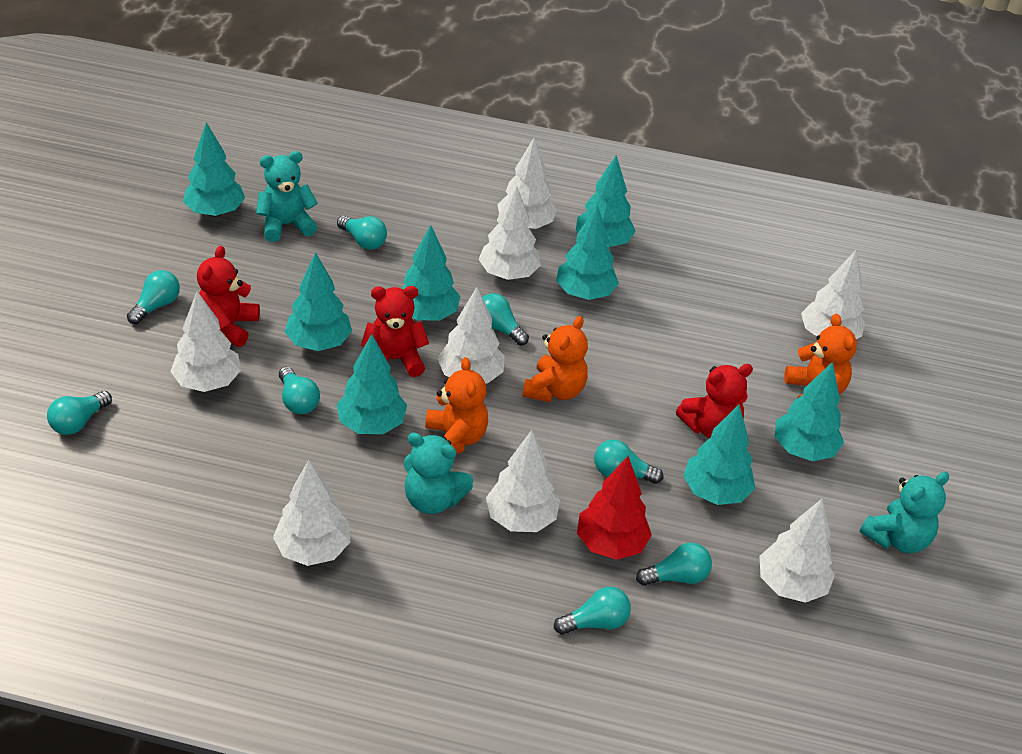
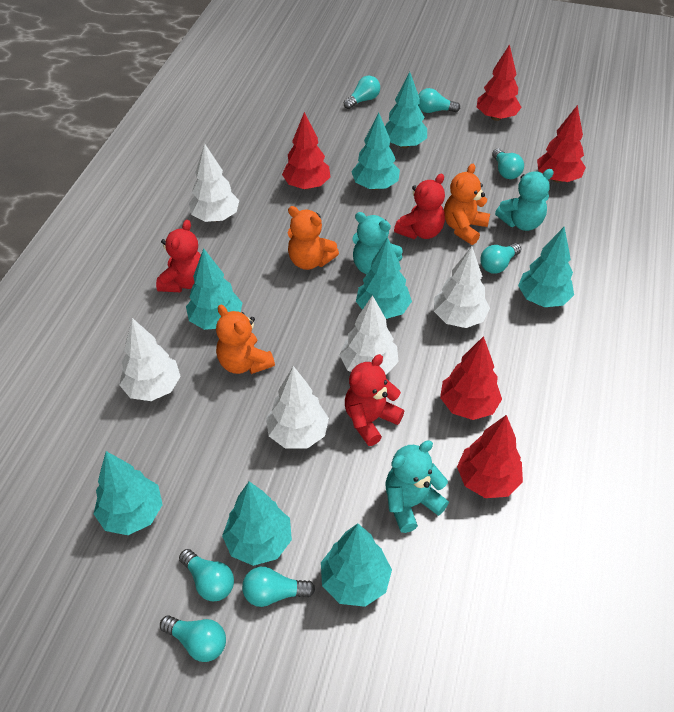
red tree: 1 -> 5
turquoise light bulb: 8 -> 7
white tree: 8 -> 5

